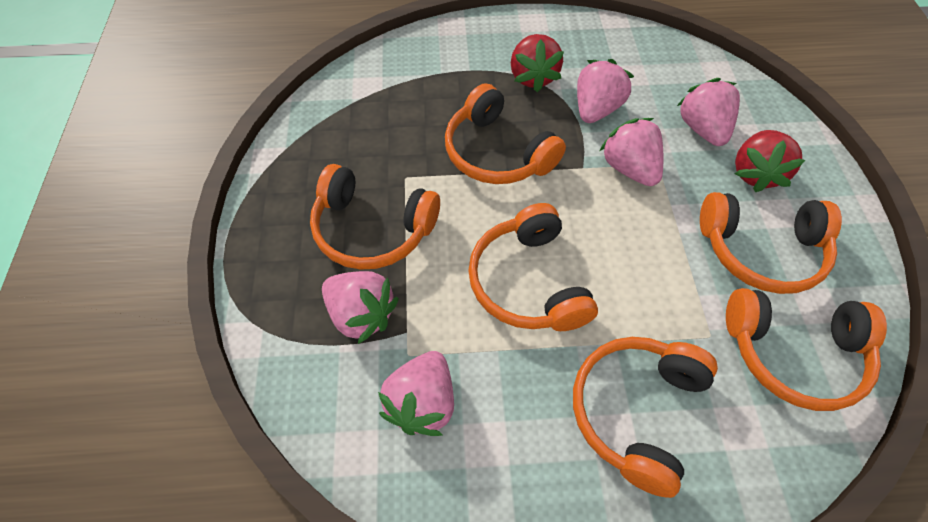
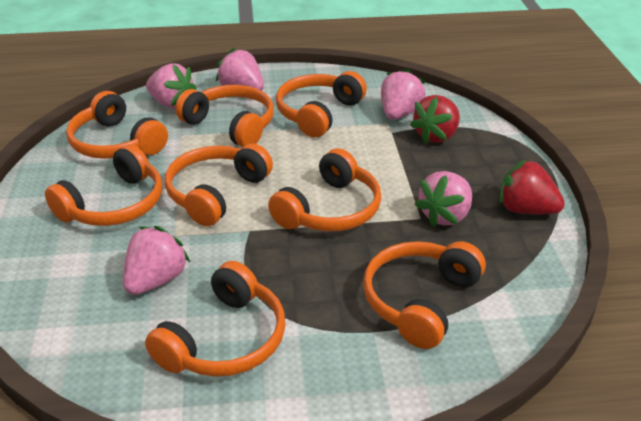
orange headphones: 6 -> 8

